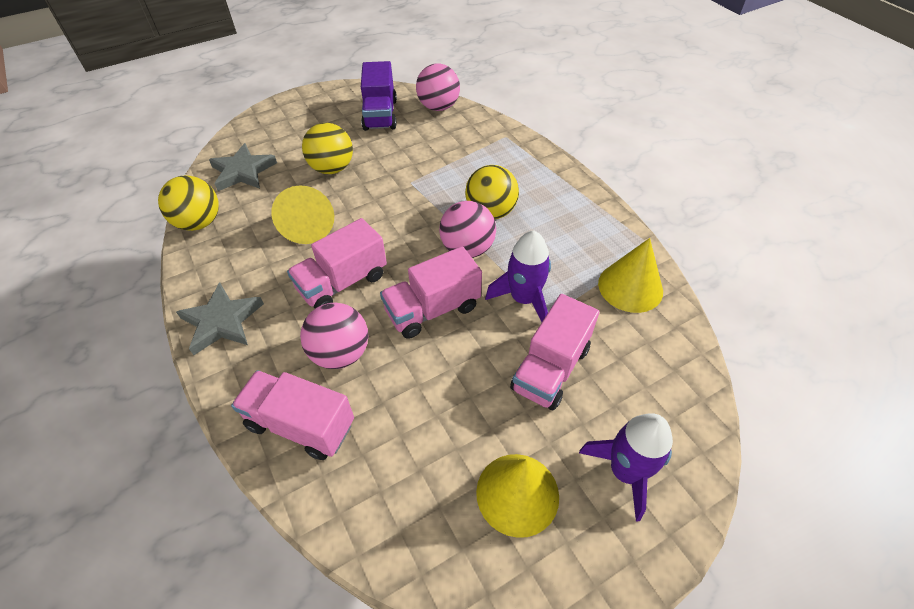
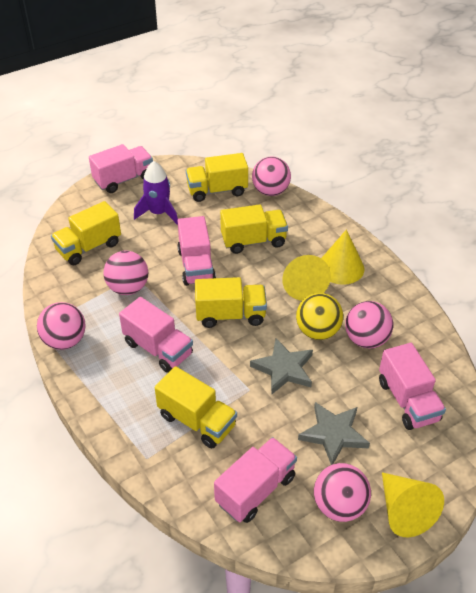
pink ball: 3 -> 5
pink truck: 4 -> 5
purple rocket: 2 -> 1
purple truck: 1 -> 0
yellow ball: 3 -> 1
yellow truck: 0 -> 5

